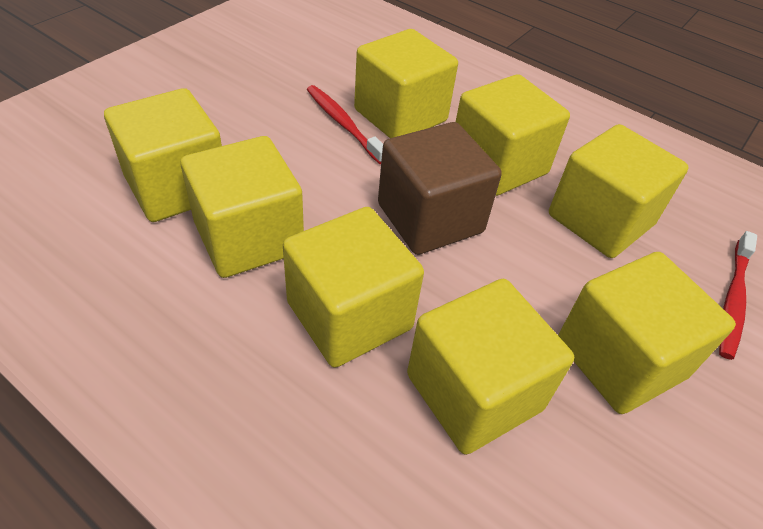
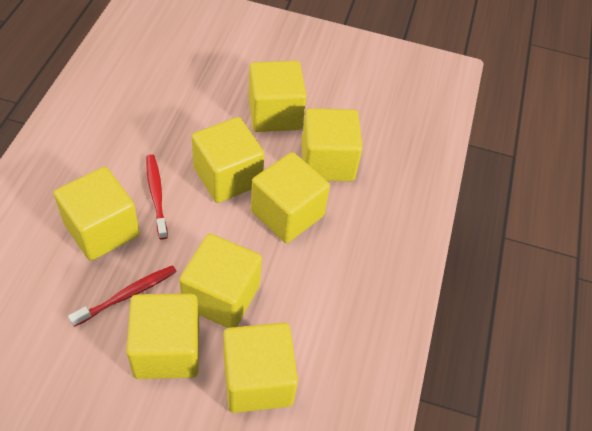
brown cube: 1 -> 0

